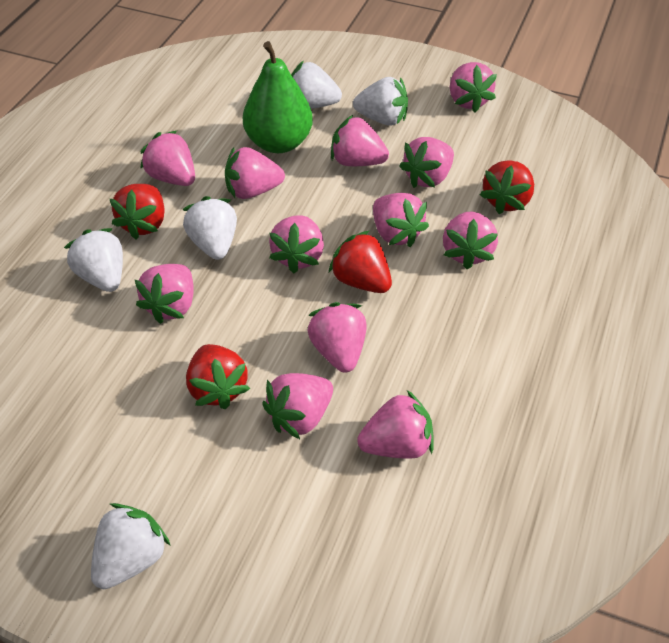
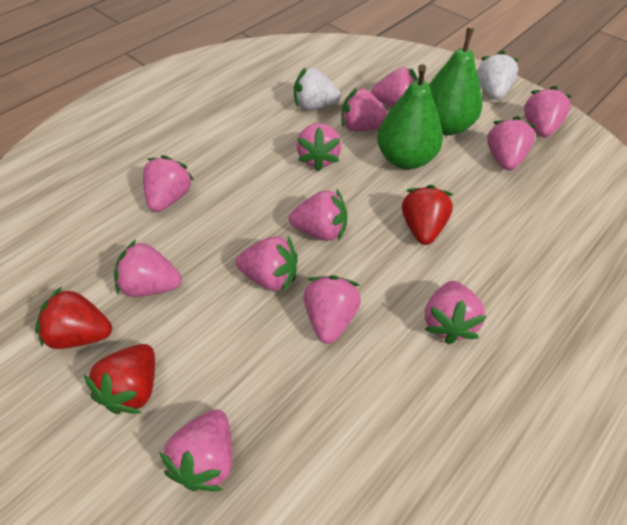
green pear: 1 -> 2
red strawberry: 4 -> 3
white strawberry: 5 -> 2

